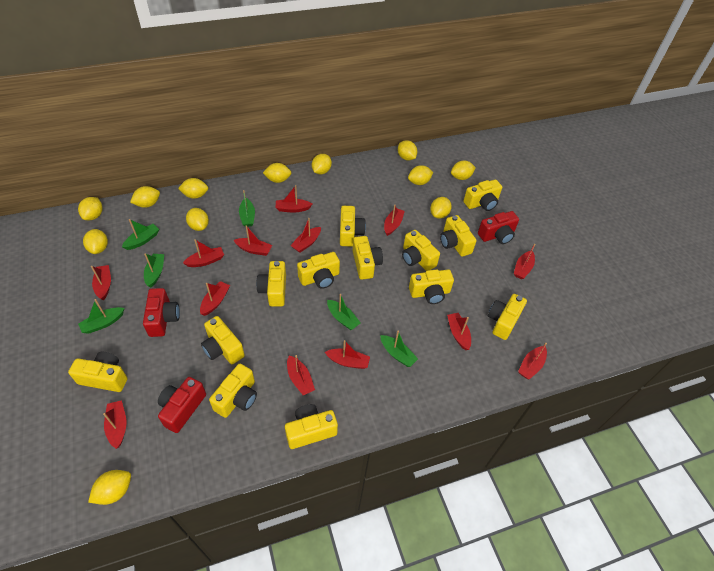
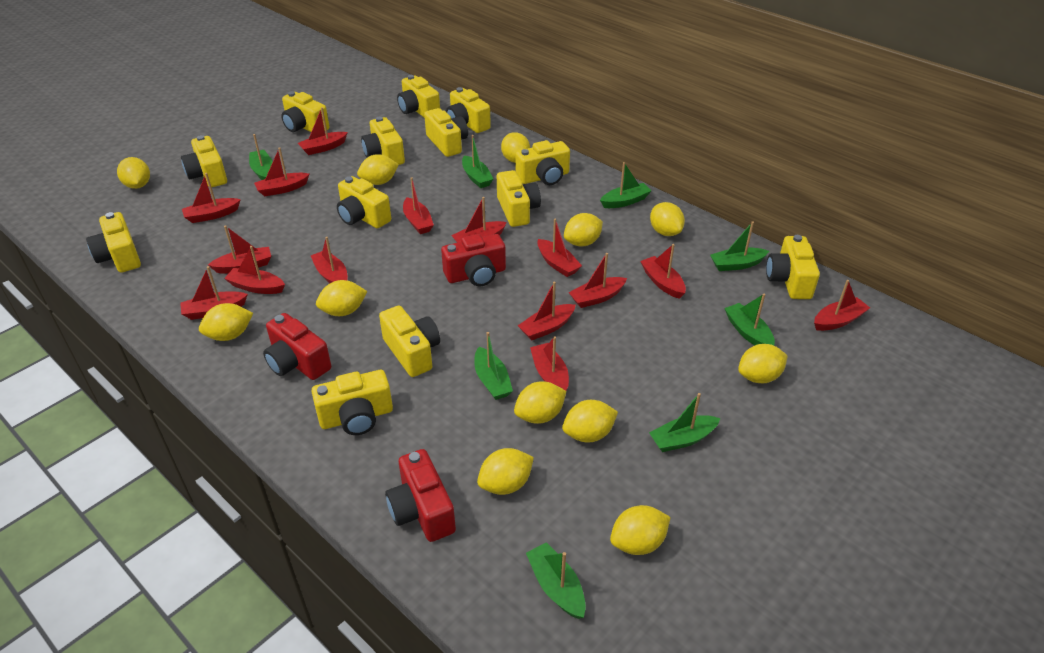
green boat: 6 -> 8
red boat: 13 -> 15

